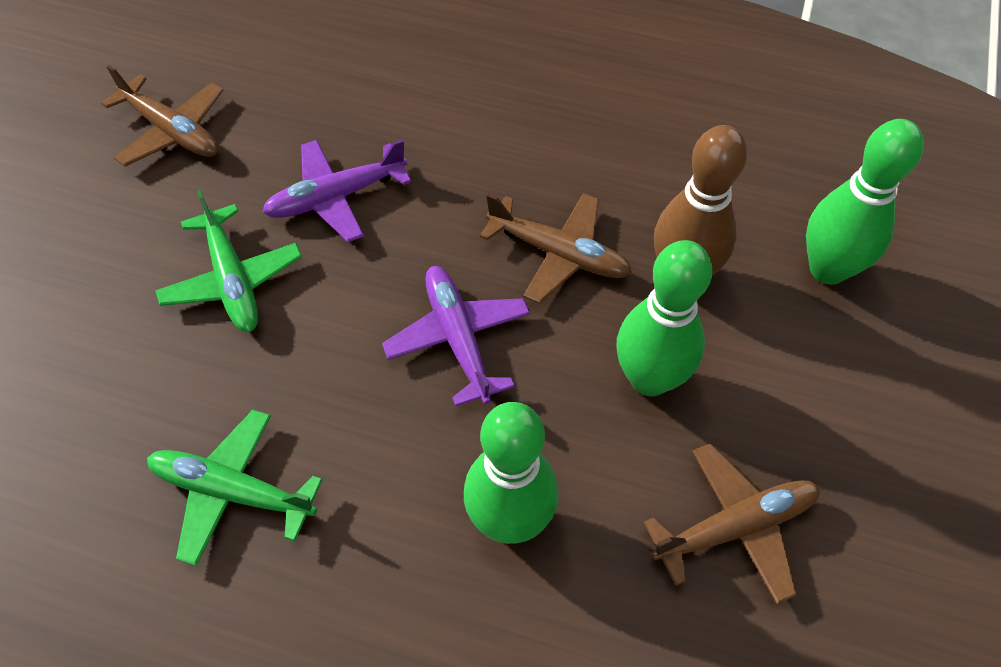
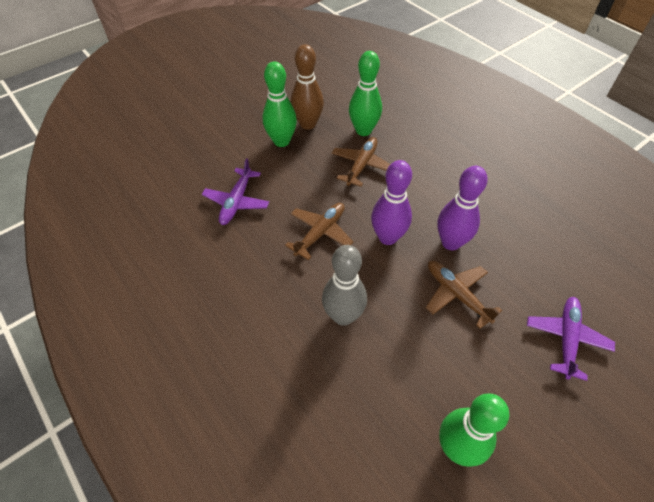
green plane: 2 -> 0
grey bowling pin: 0 -> 1
purple bowling pin: 0 -> 2

